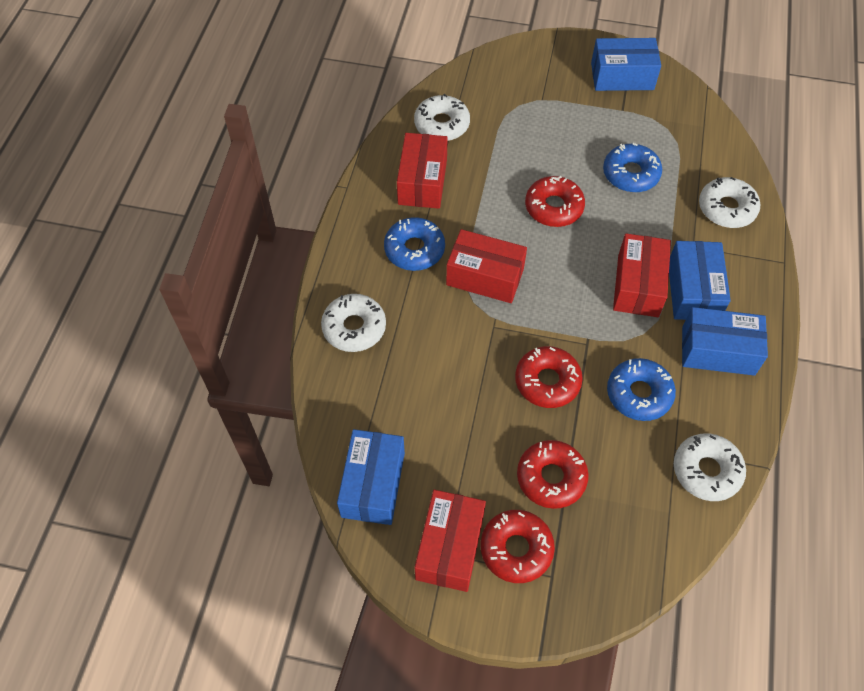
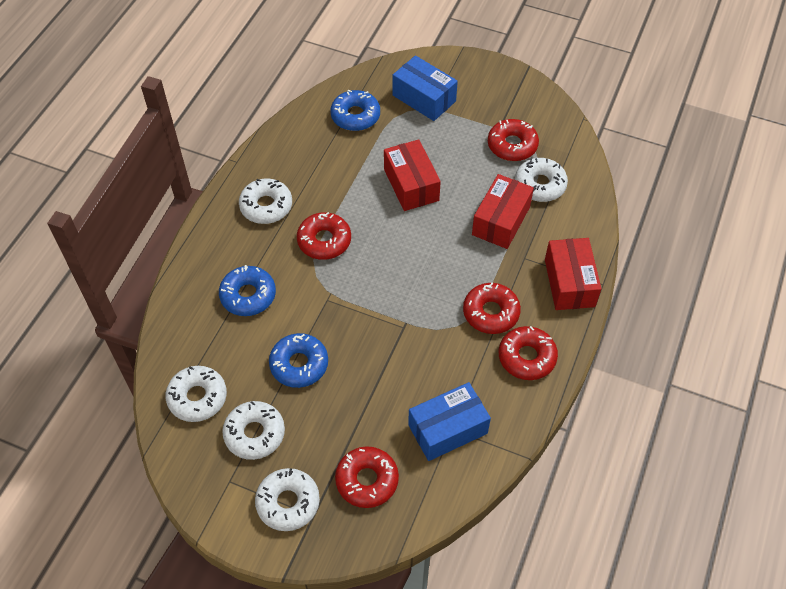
blue box: 4 -> 2
red box: 4 -> 3
red donut: 4 -> 5
white donut: 4 -> 5

